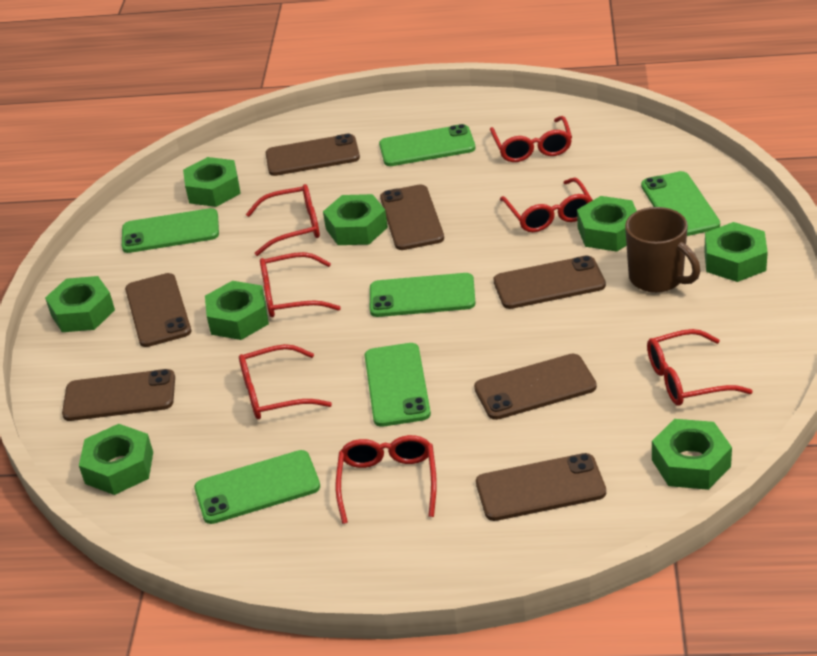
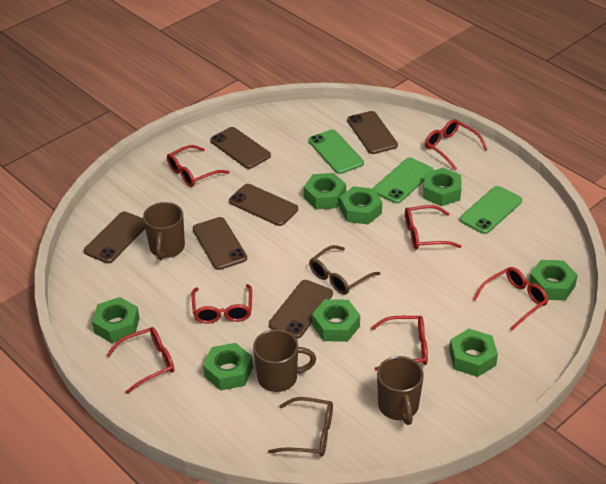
brown glasses: 0 -> 2
brown mug: 1 -> 3
brown phone: 7 -> 6
green phone: 6 -> 3

